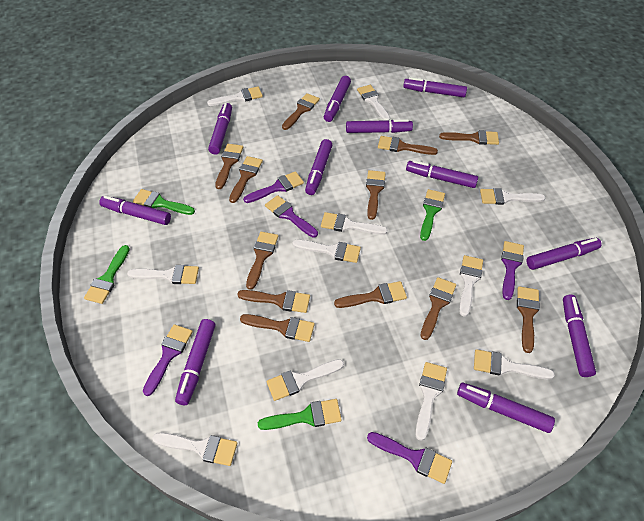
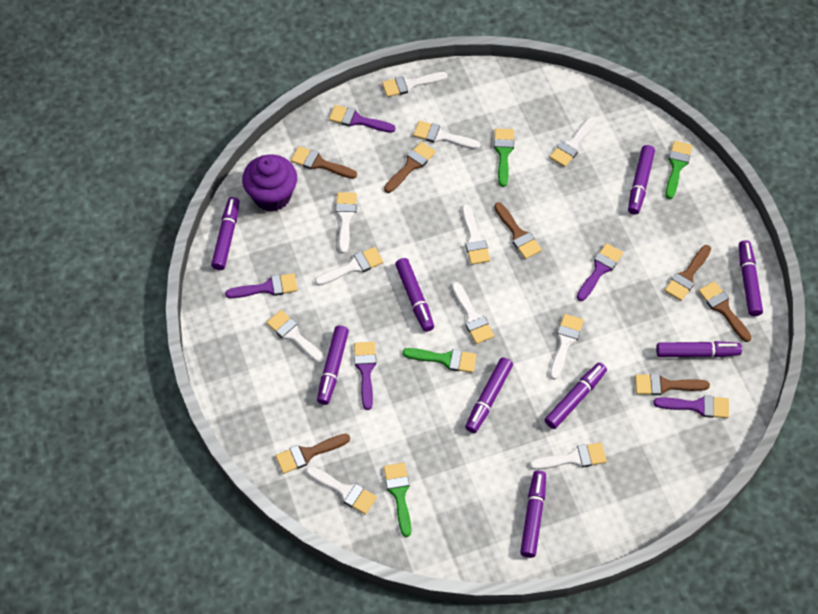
brown brush: 12 -> 7
purple cupcake: 0 -> 1
purple marker: 11 -> 9

